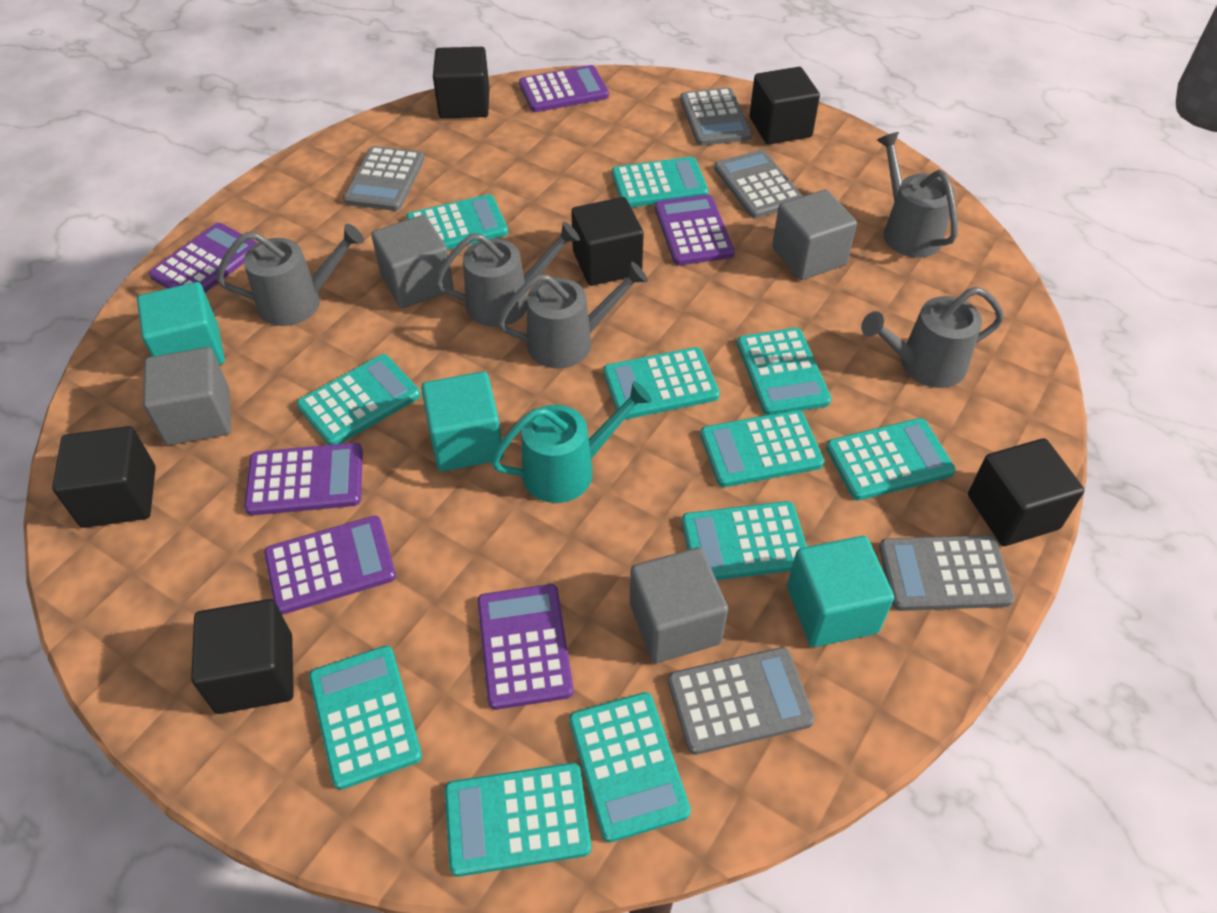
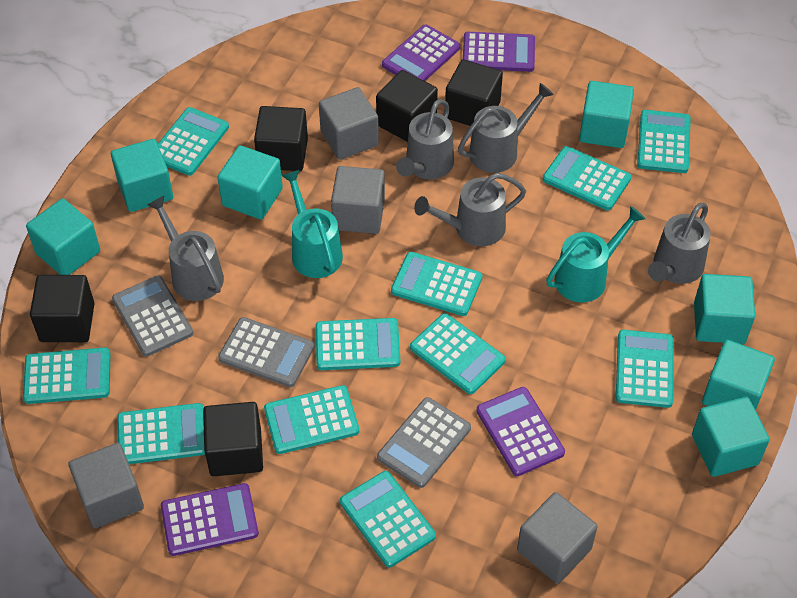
black cube: 6 -> 5
grey calculator: 5 -> 3
purple calculator: 6 -> 4
turquoise cube: 3 -> 7
turquoise watering can: 1 -> 2

